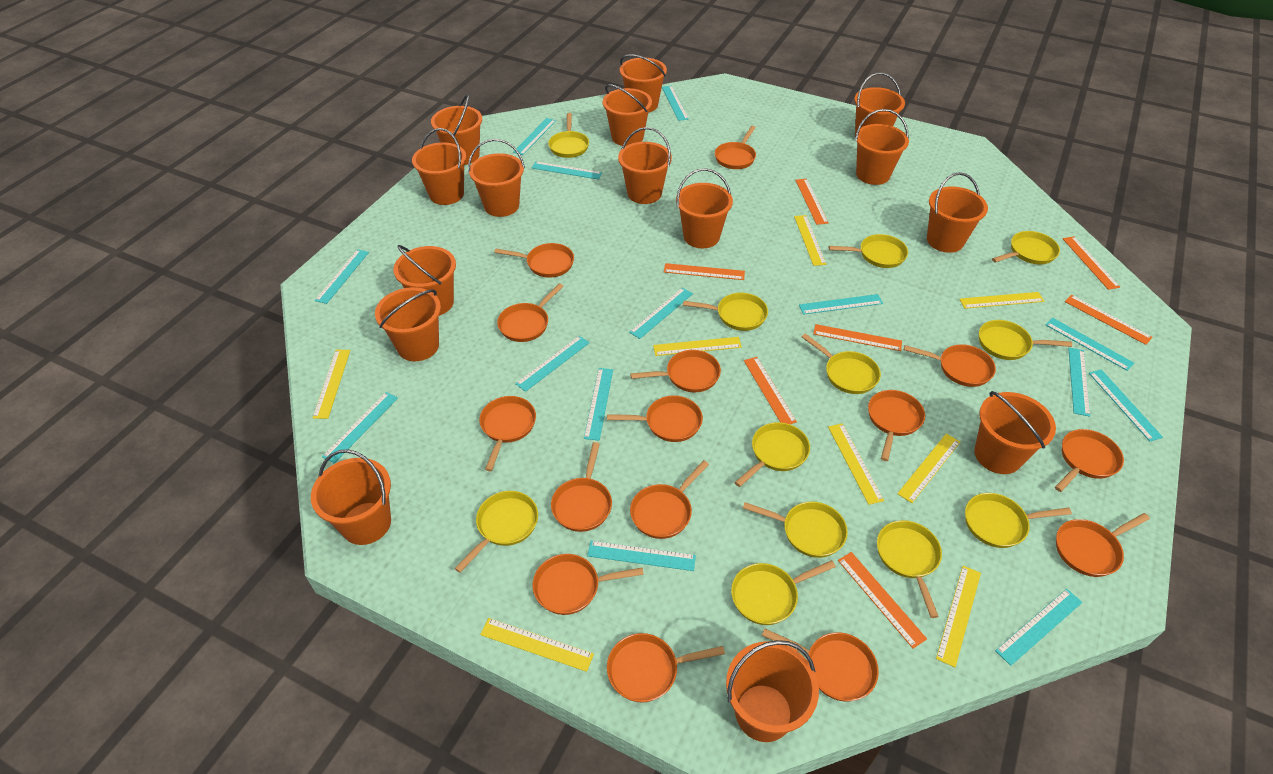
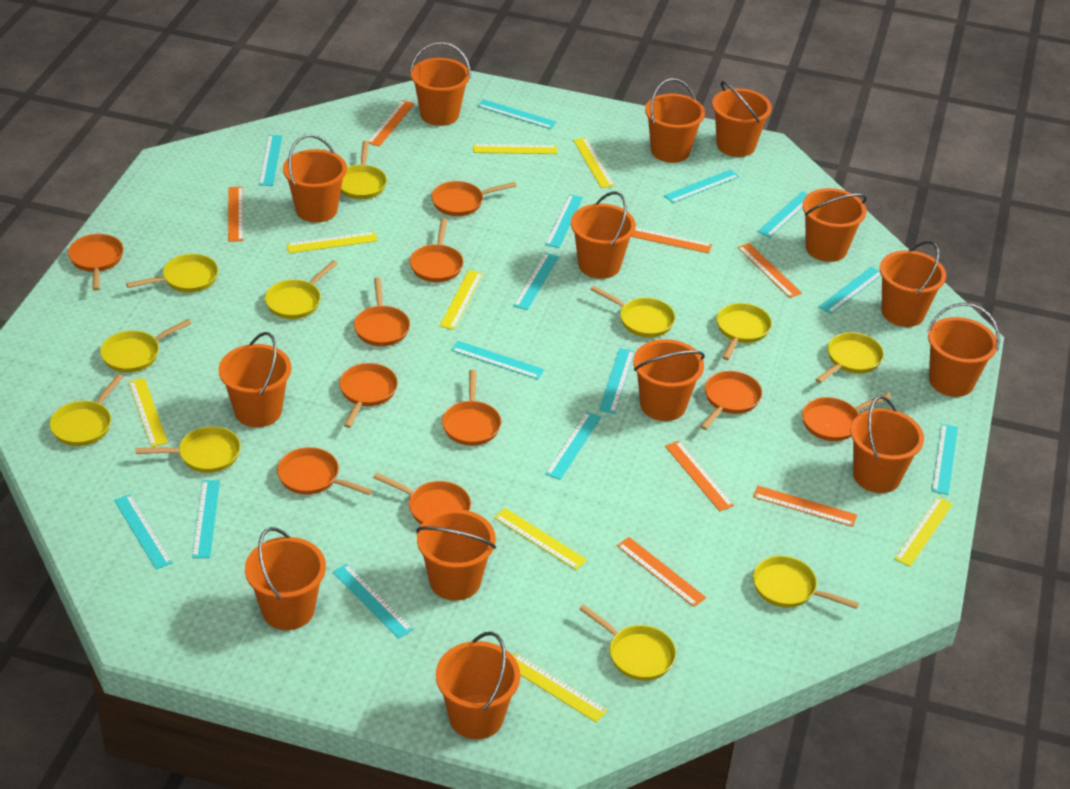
orange bucket: 15 -> 14
orange pan: 15 -> 10
yellow pan: 12 -> 11

